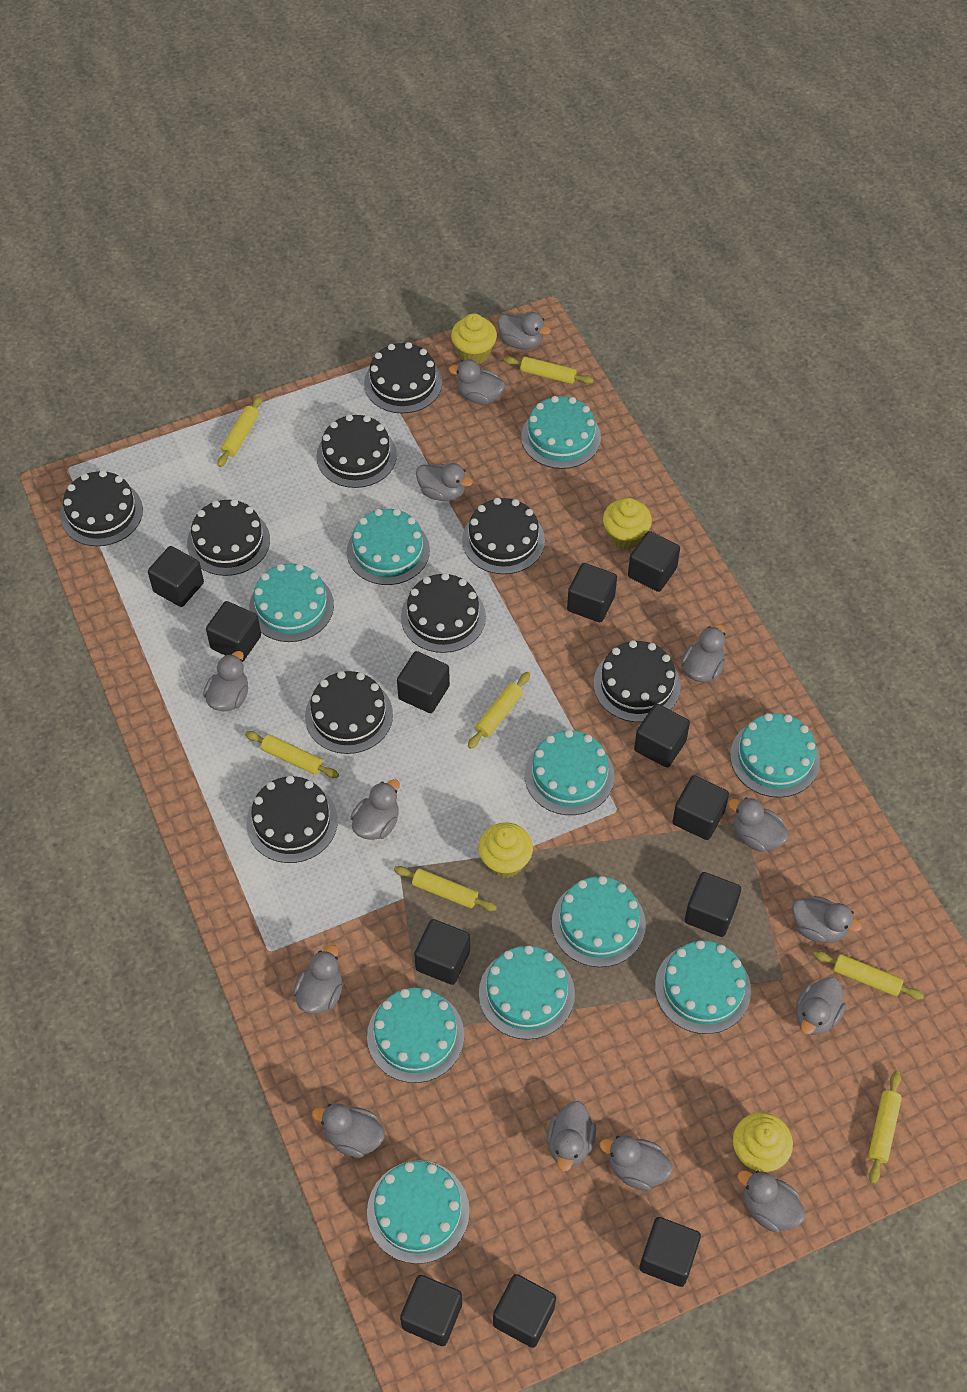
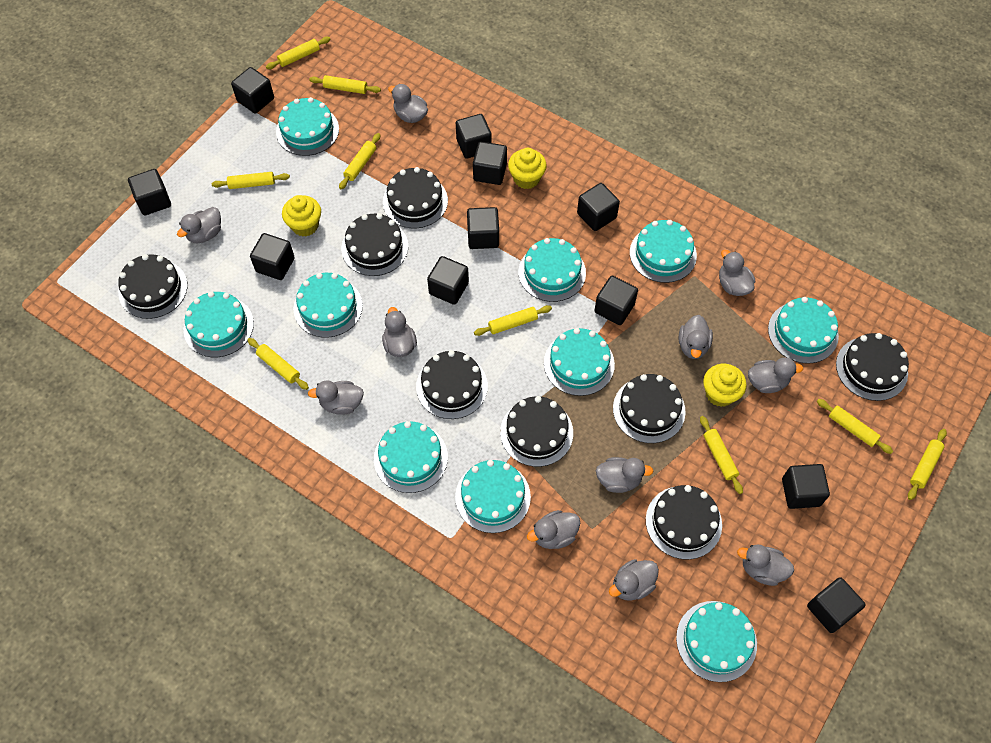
black cake: 9 -> 8
black cube: 12 -> 11
grey duck: 14 -> 11
yellow cupcake: 4 -> 3
yellow rolling pin: 7 -> 9

